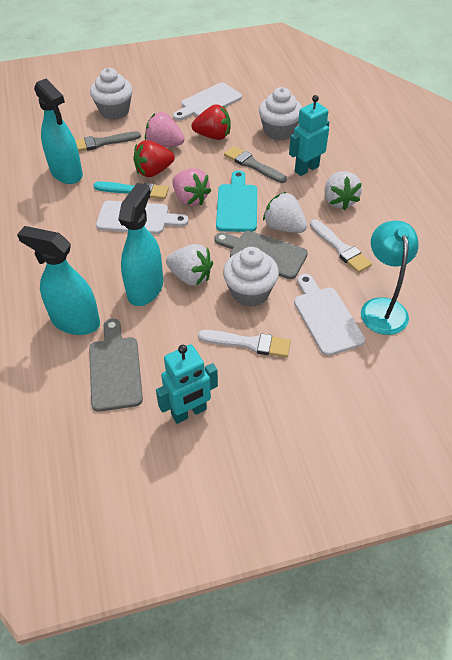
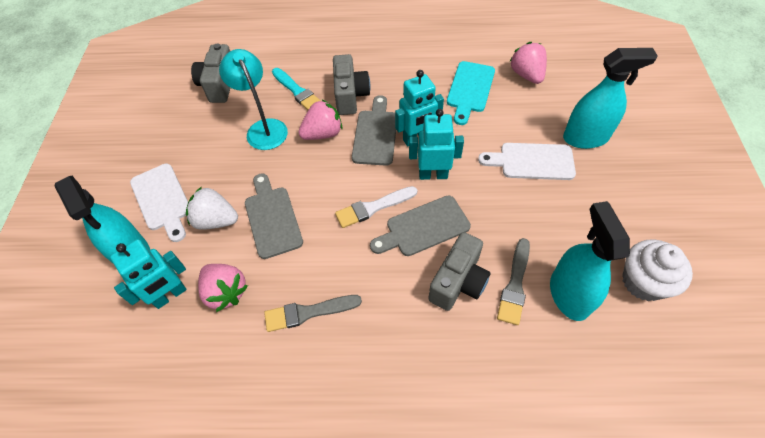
grey camera: 0 -> 3
grey cutting board: 2 -> 3
pink strawberry: 2 -> 3
red strawberry: 2 -> 0
turquoise robot: 2 -> 3
white brush: 2 -> 1
white cupcake: 3 -> 1
white cutting board: 3 -> 2
white strawberry: 3 -> 1

